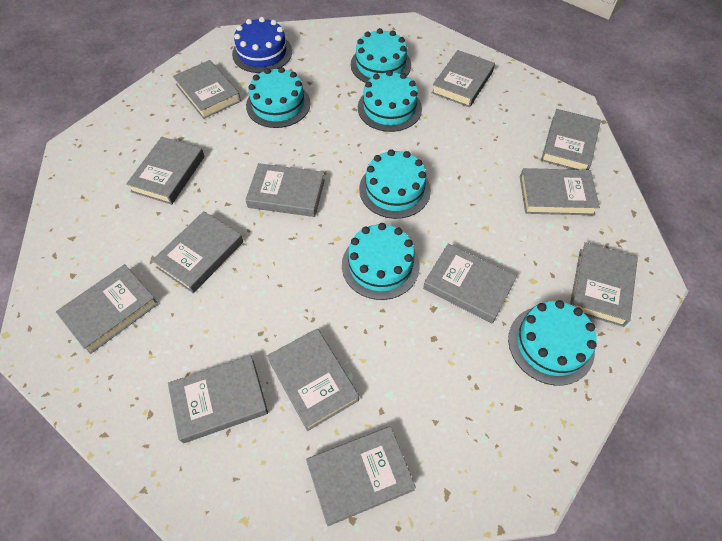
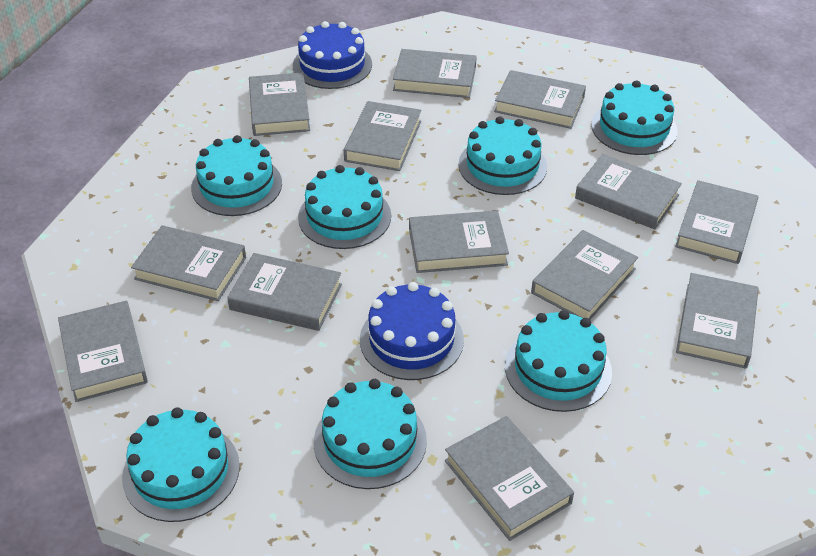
blue cake: 1 -> 2
turquoise cake: 6 -> 7

